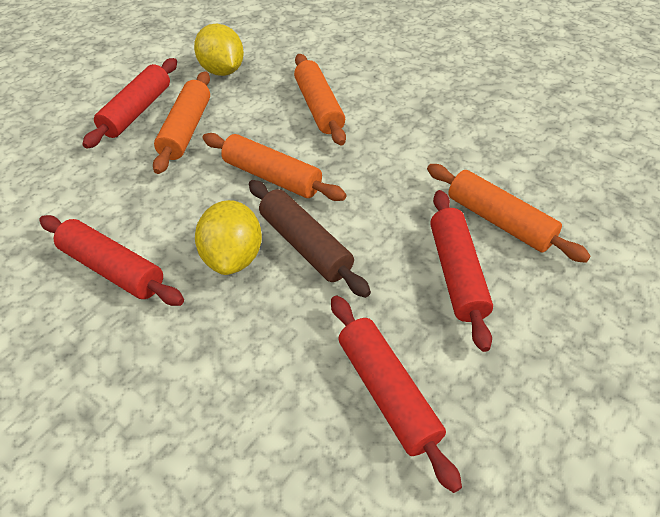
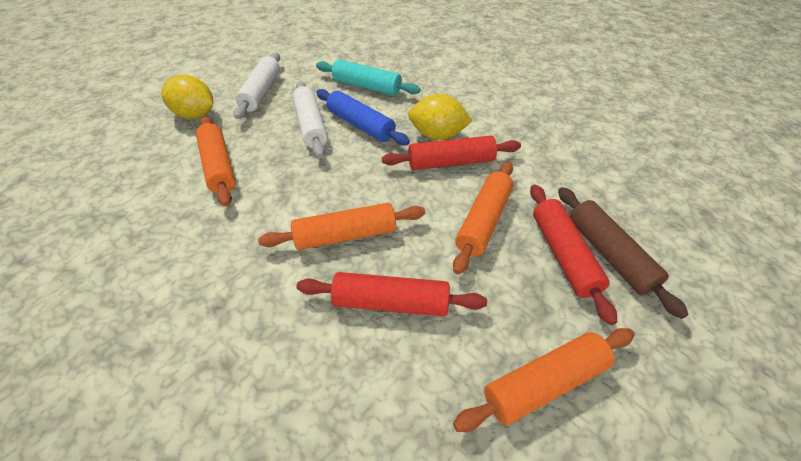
blue rolling pin: 0 -> 1
red rolling pin: 4 -> 3
turquoise rolling pin: 0 -> 1
white rolling pin: 0 -> 2

